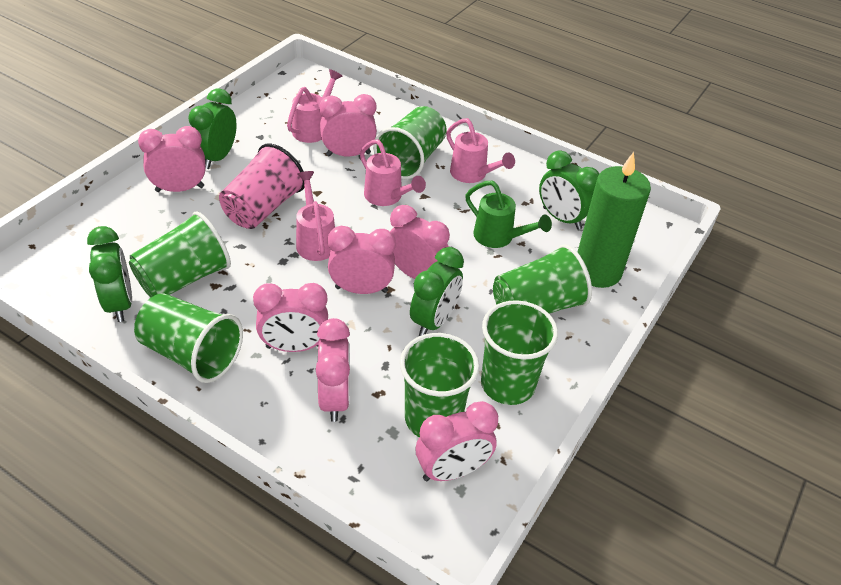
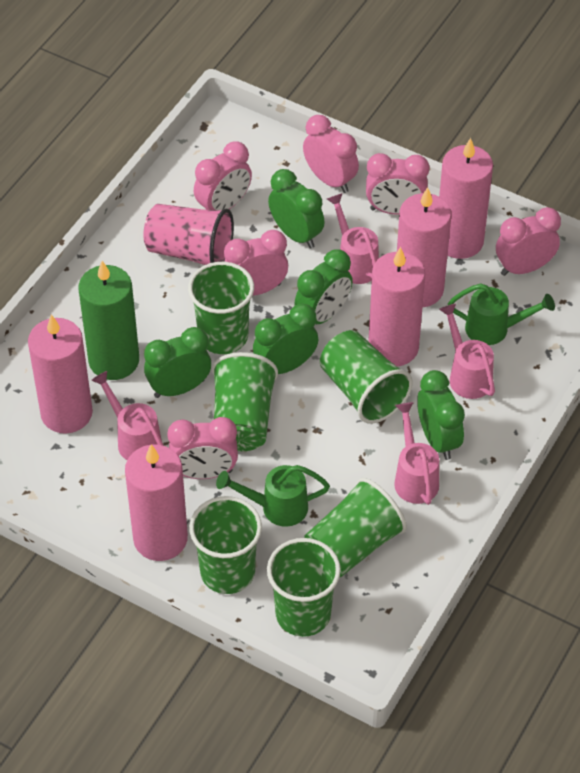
green clock: 4 -> 5
green watering can: 1 -> 2
pink candle: 0 -> 5
pink clock: 7 -> 6

